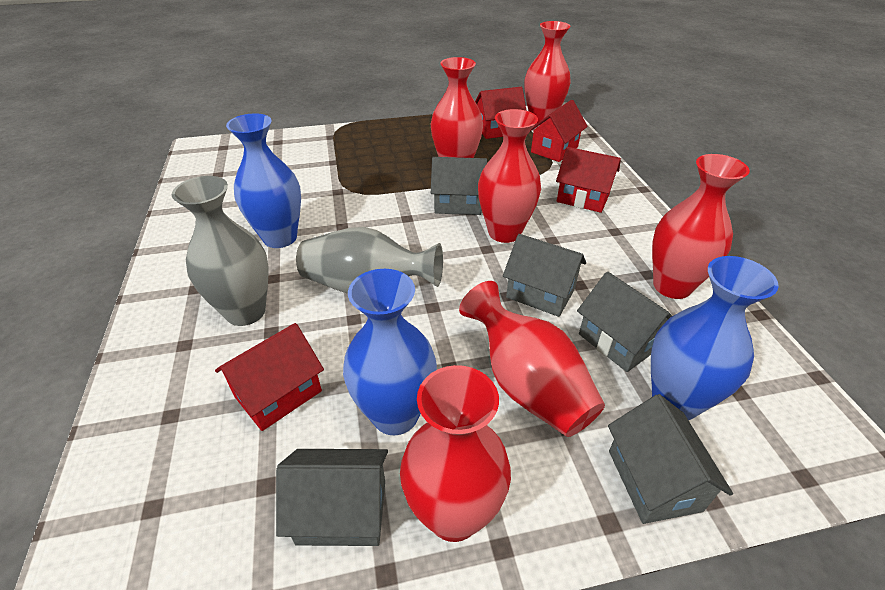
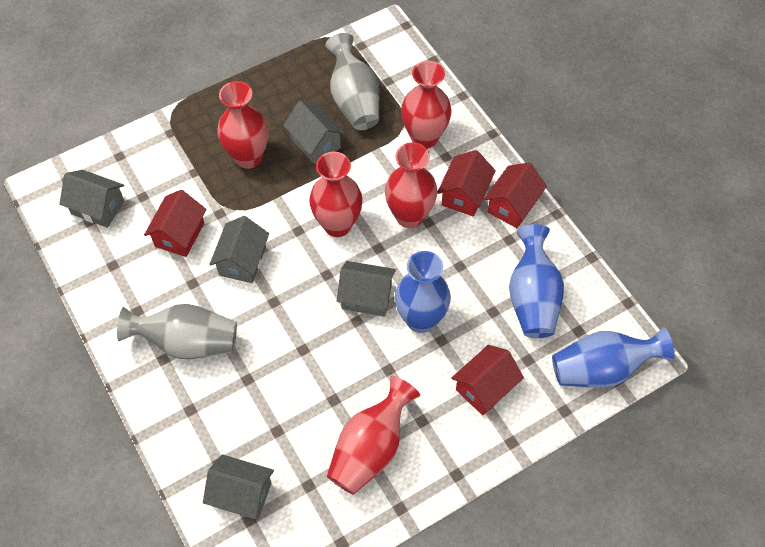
red vase: 6 -> 5

